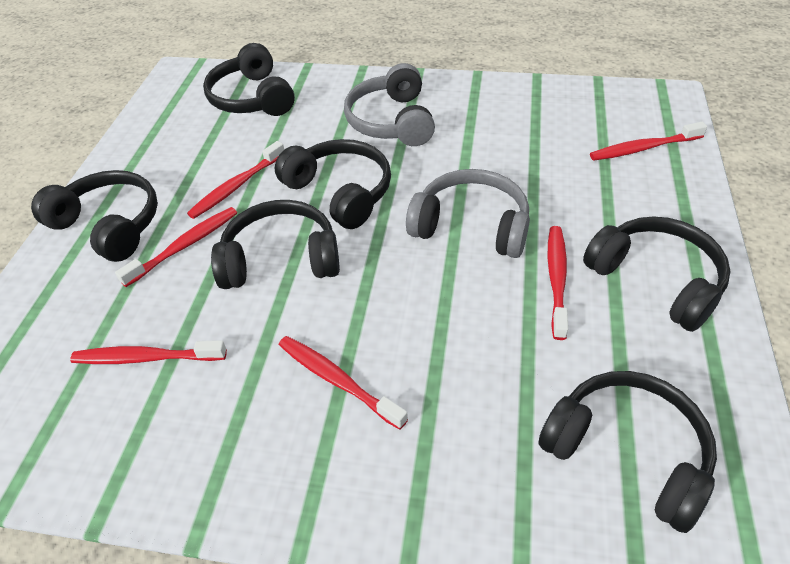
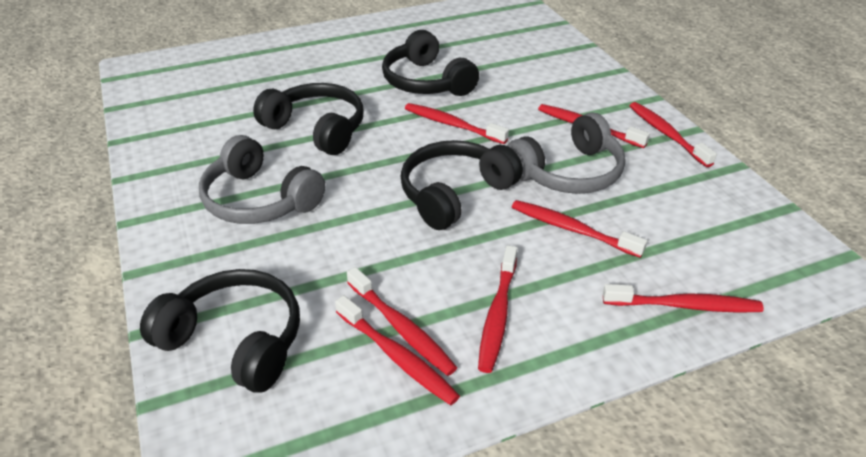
black headphones: 6 -> 4
red toothbrush: 6 -> 8

